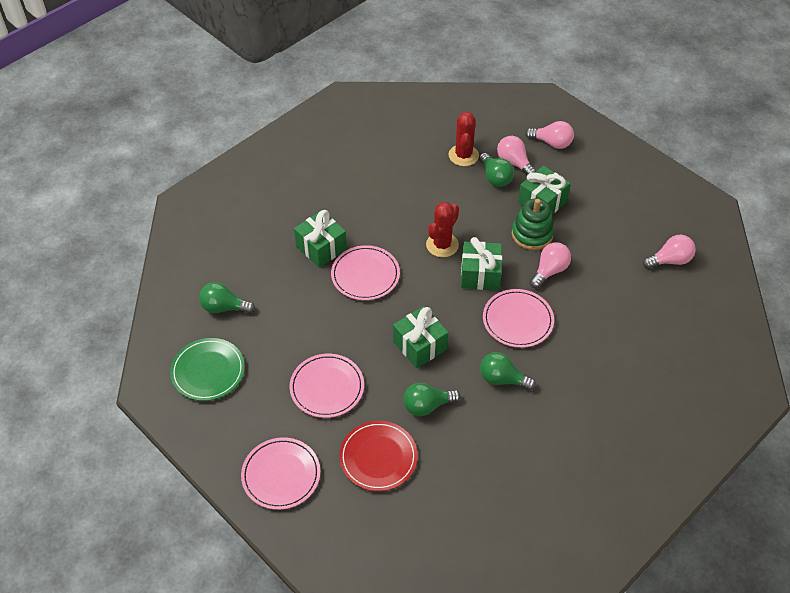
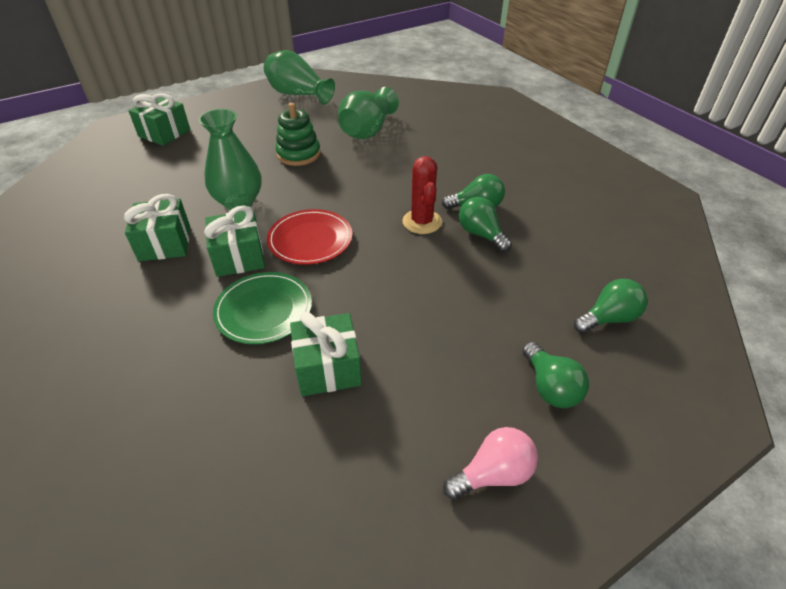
green vase: 0 -> 3
pink light bulb: 4 -> 1
pink plate: 4 -> 0
red cactus: 2 -> 1

